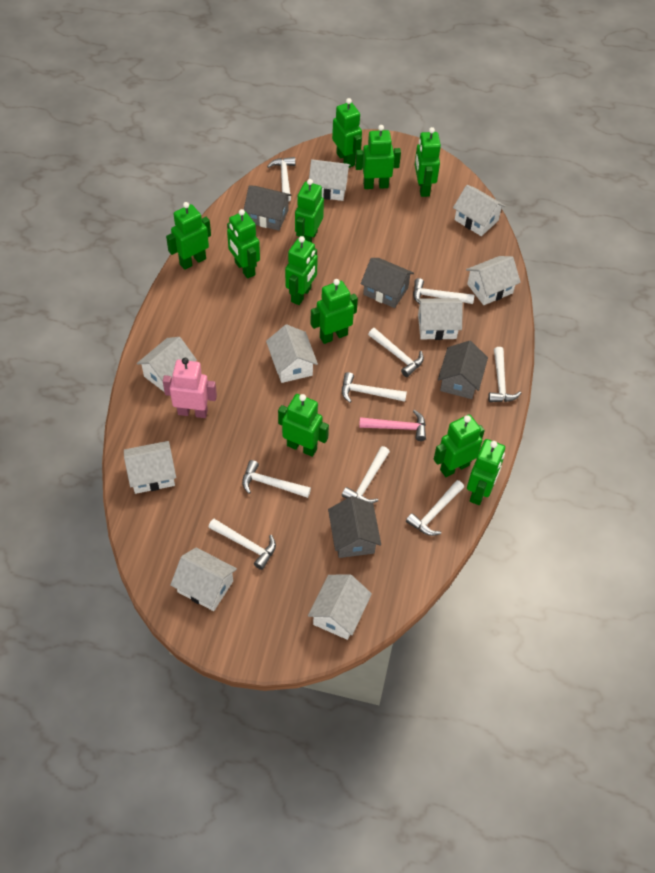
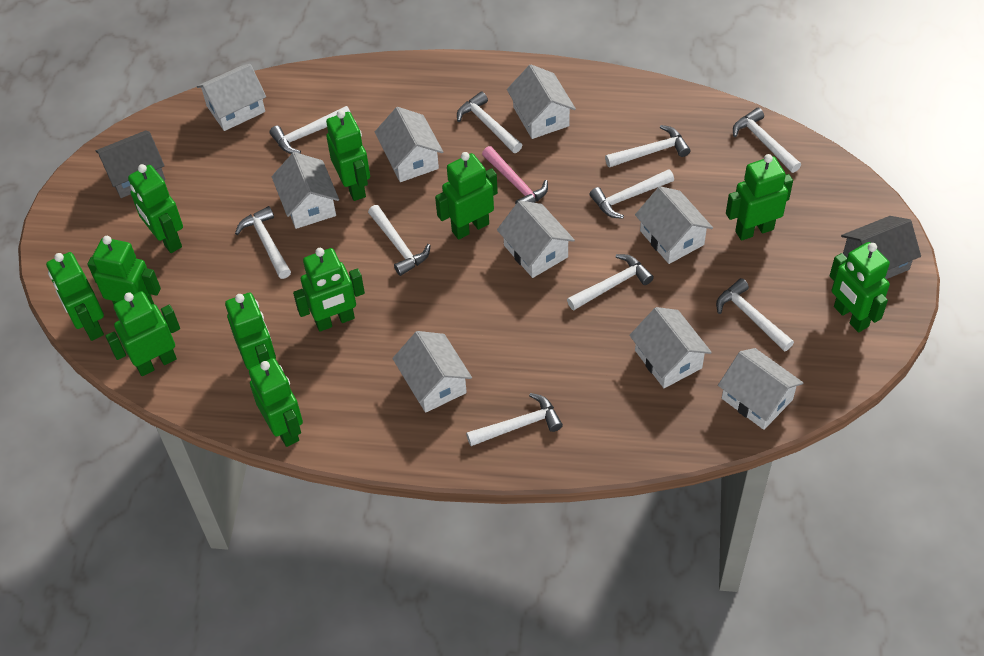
grey house: 4 -> 2
pink robot: 1 -> 0
white hammer: 9 -> 10

